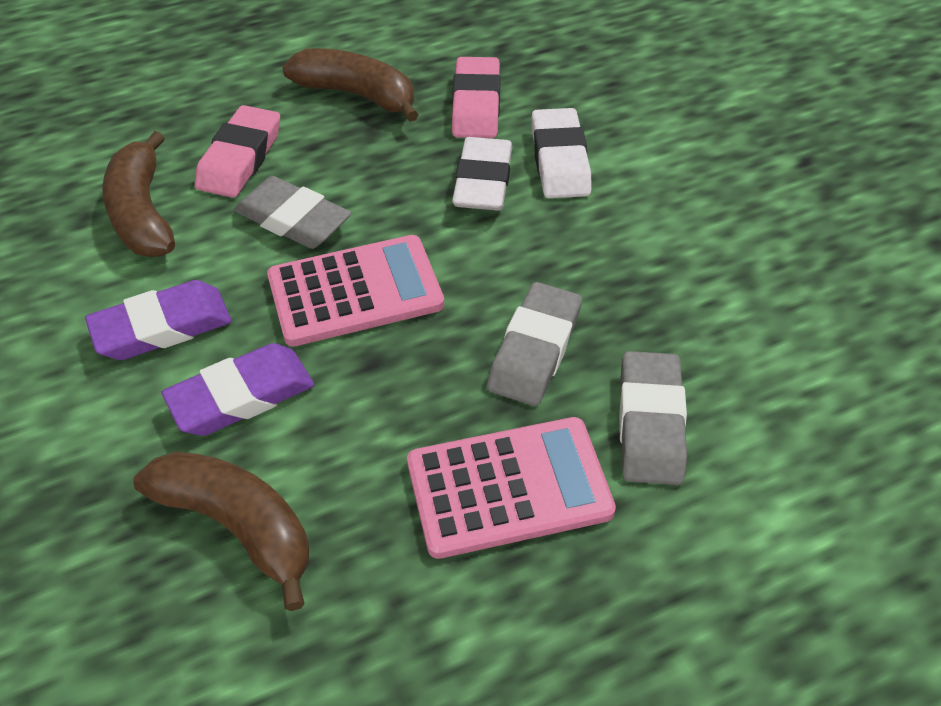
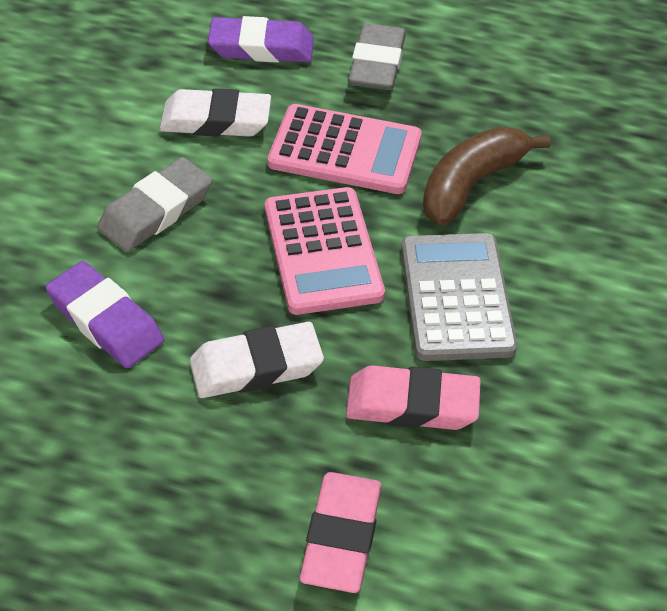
brown banana: 3 -> 1
grey calculator: 0 -> 1
grey eraser: 3 -> 2

